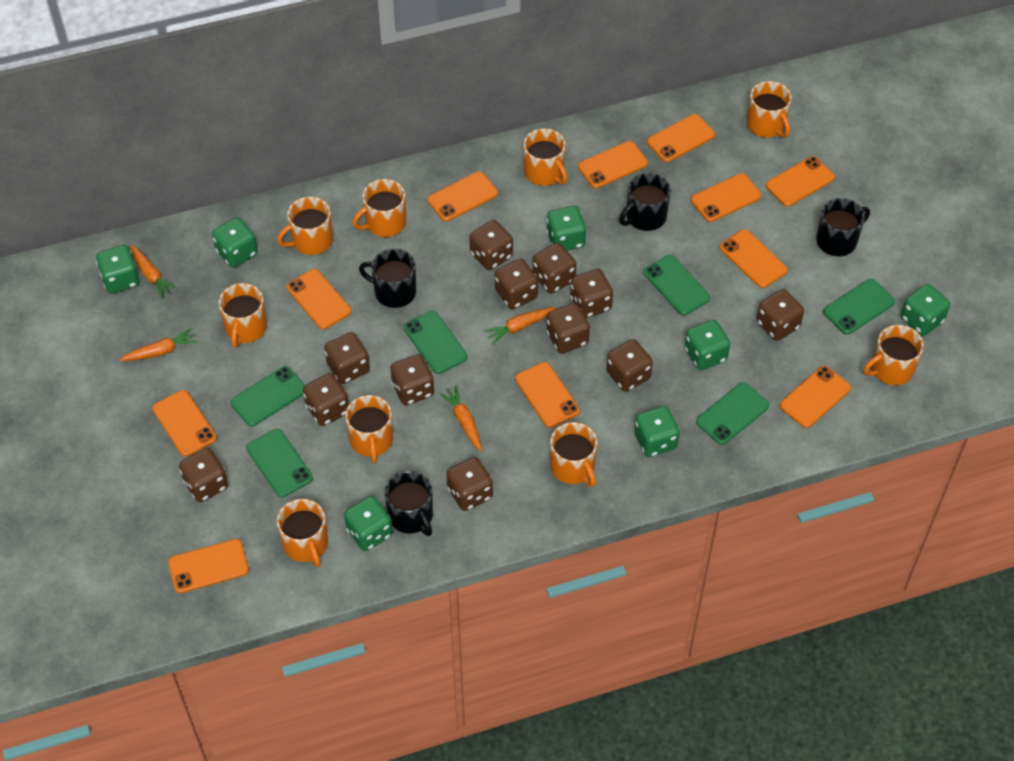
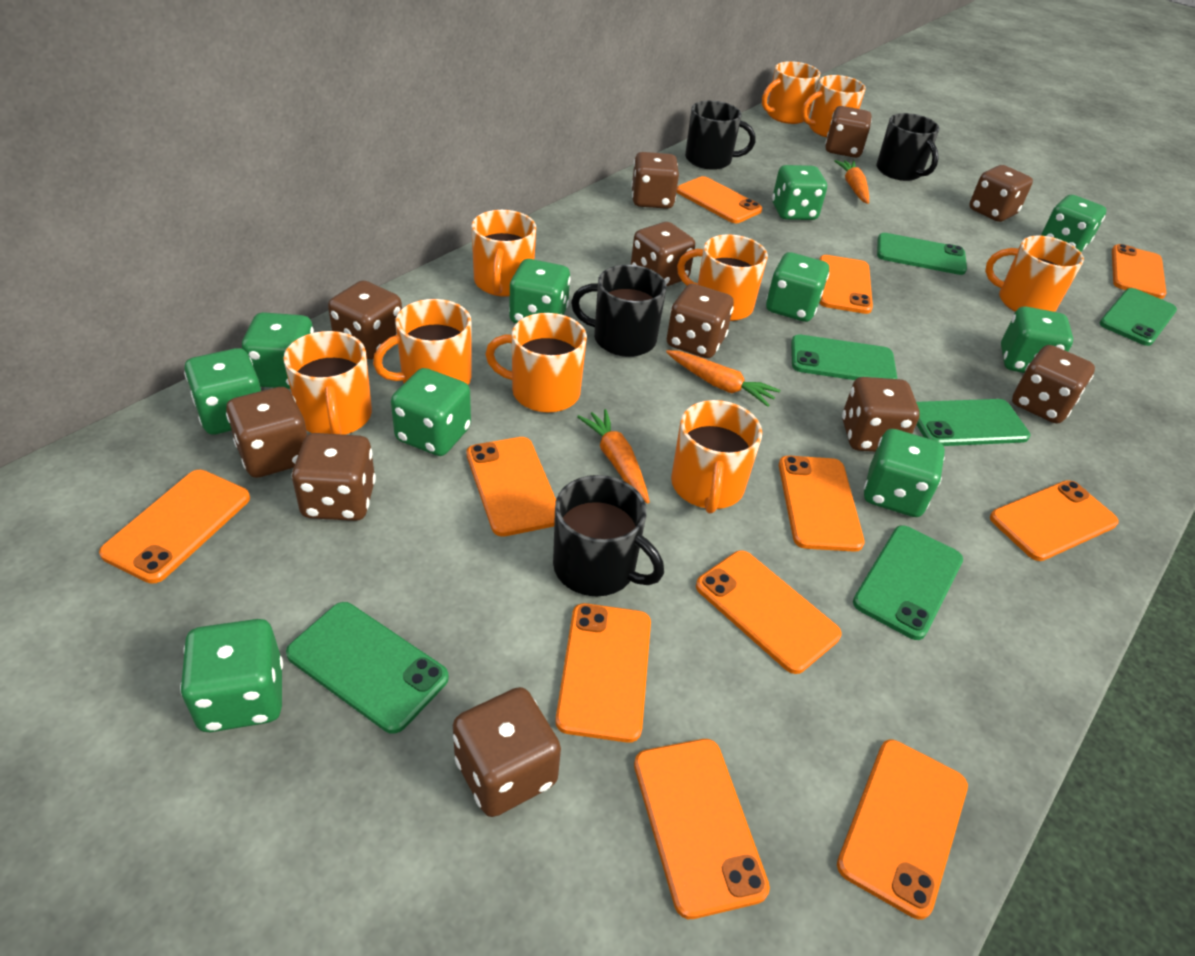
brown dice: 12 -> 11
green dice: 7 -> 10
orange carrot: 4 -> 3

